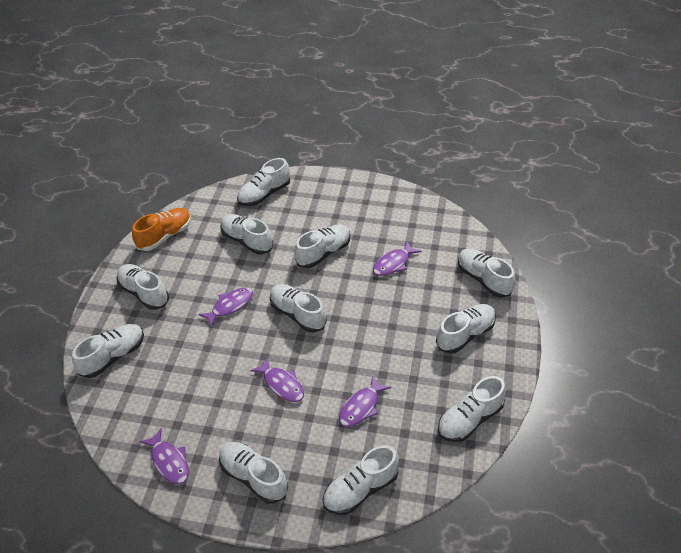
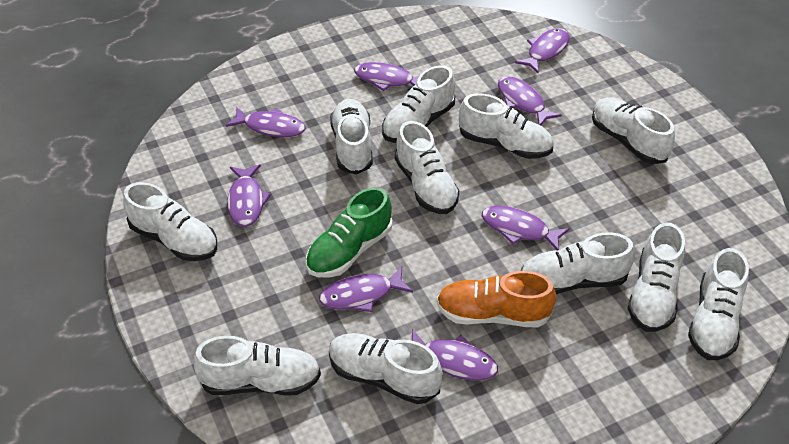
green shoe: 0 -> 1
purple fish: 5 -> 8

